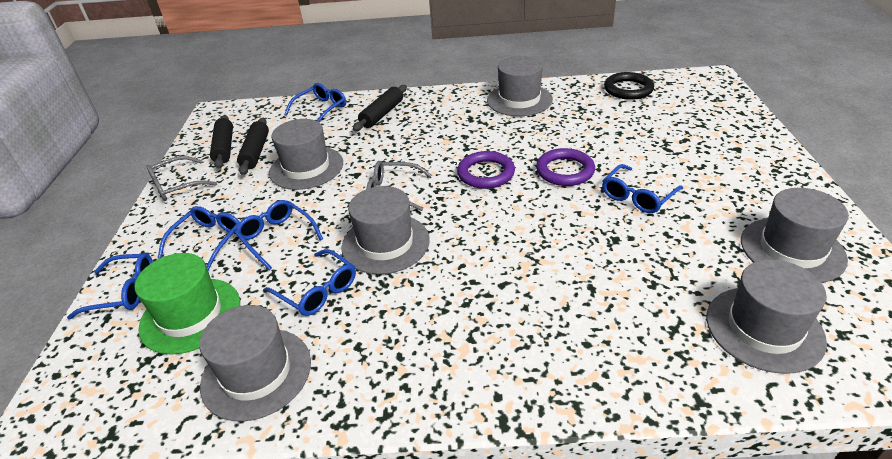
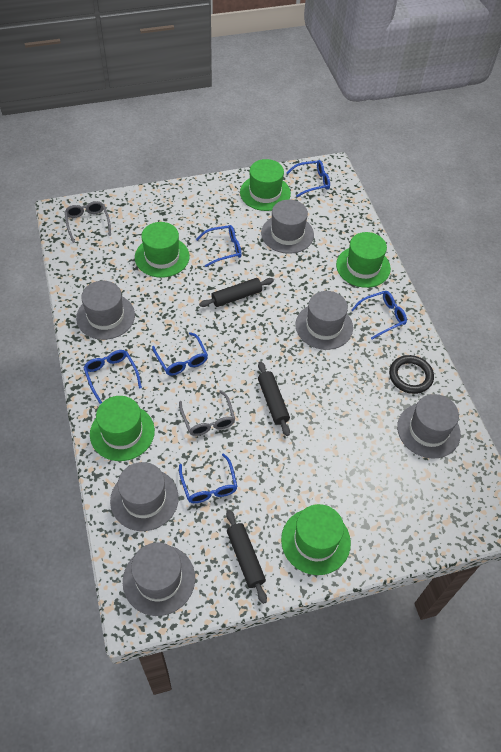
green hat: 1 -> 5
purple ring: 2 -> 0

